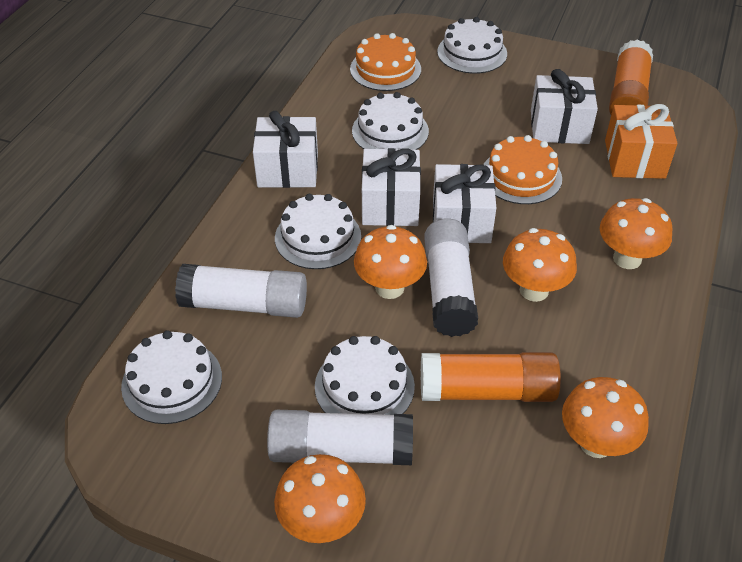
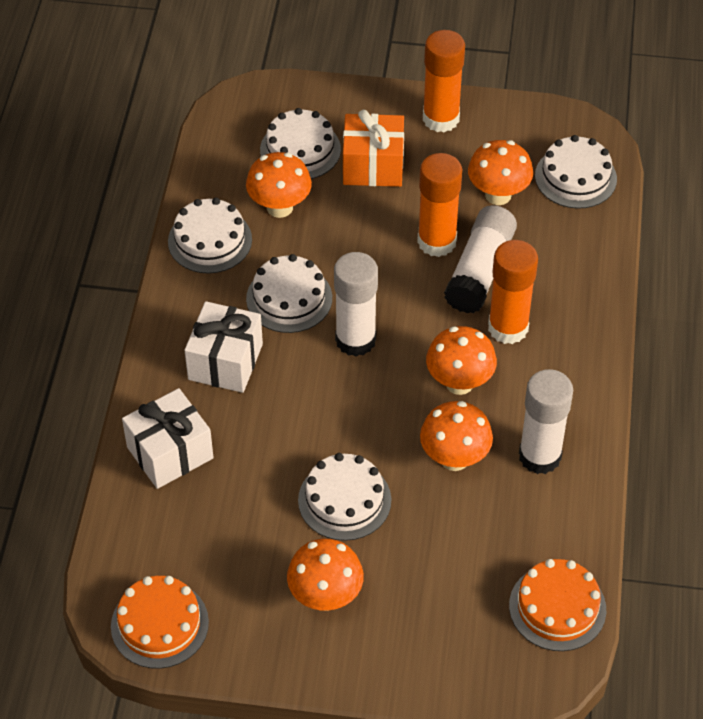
orange glue stick: 2 -> 3
white gift: 4 -> 2

